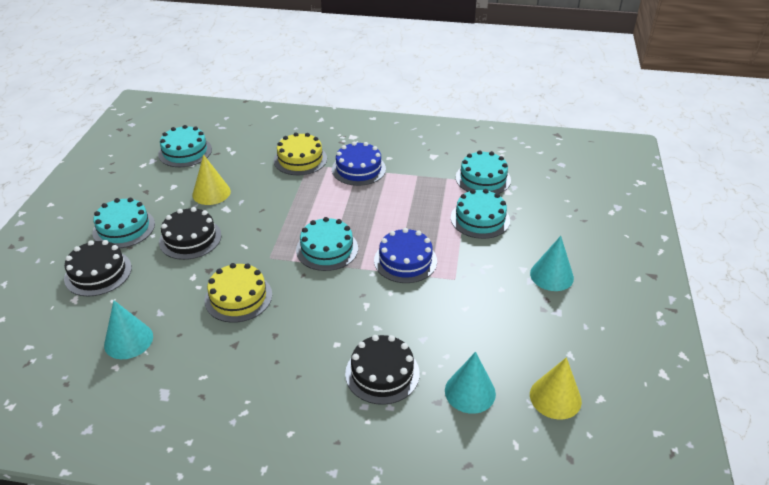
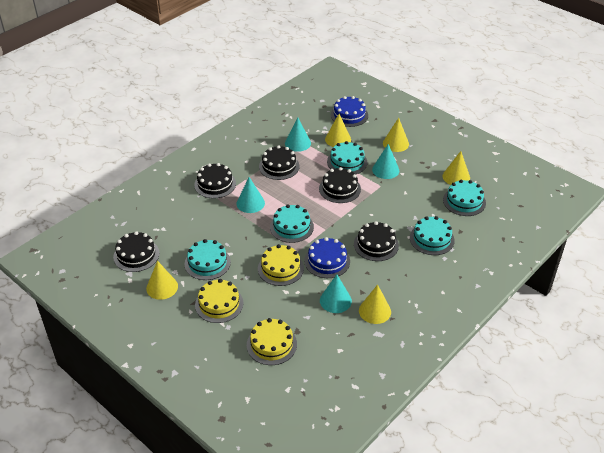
black cake: 3 -> 5
turquoise cone: 3 -> 4
yellow cake: 2 -> 3
yellow cone: 2 -> 5

